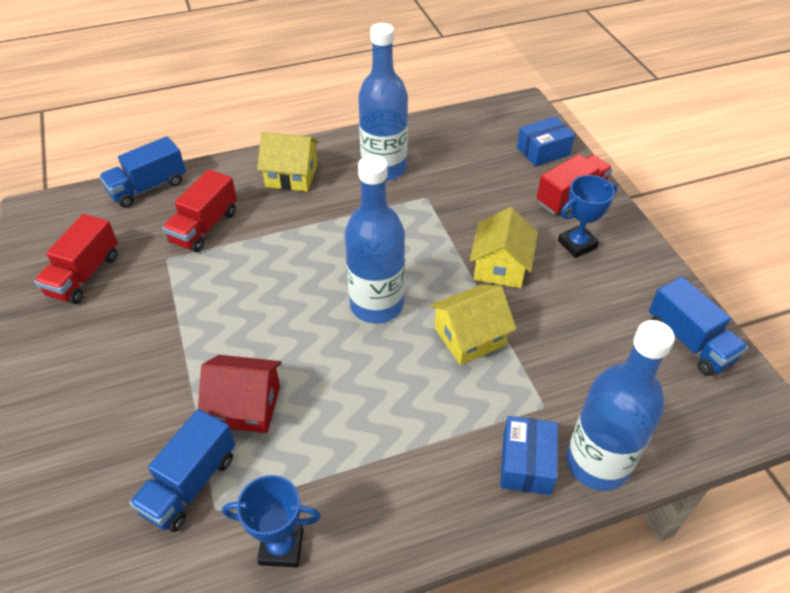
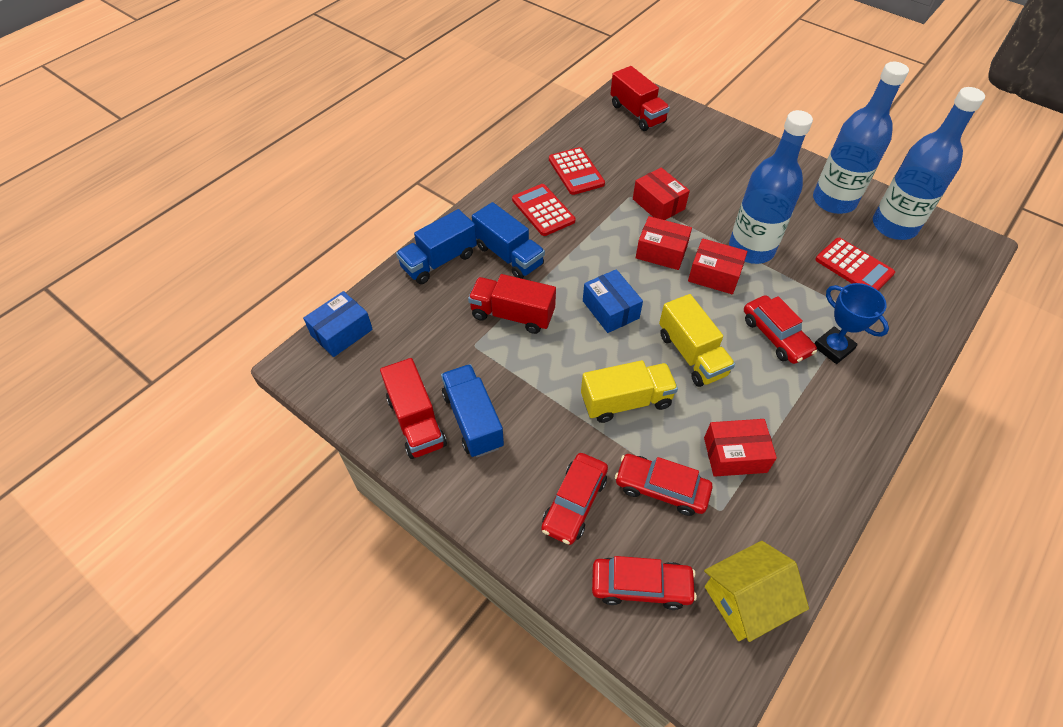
blue trophy: 2 -> 1
red box: 0 -> 4
red calculator: 0 -> 3
red car: 0 -> 4
red house: 1 -> 0
yellow house: 3 -> 1
yellow truck: 0 -> 2

